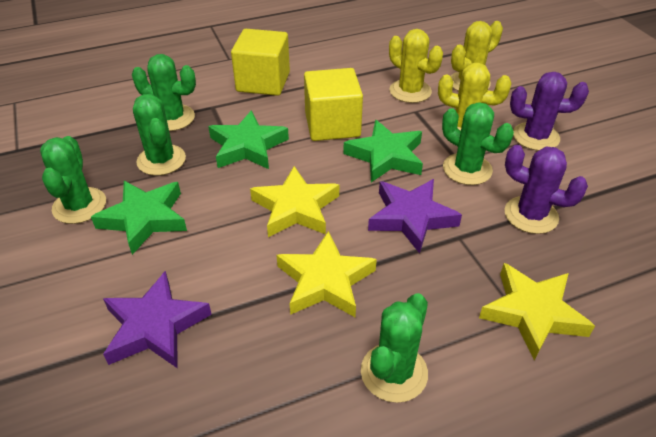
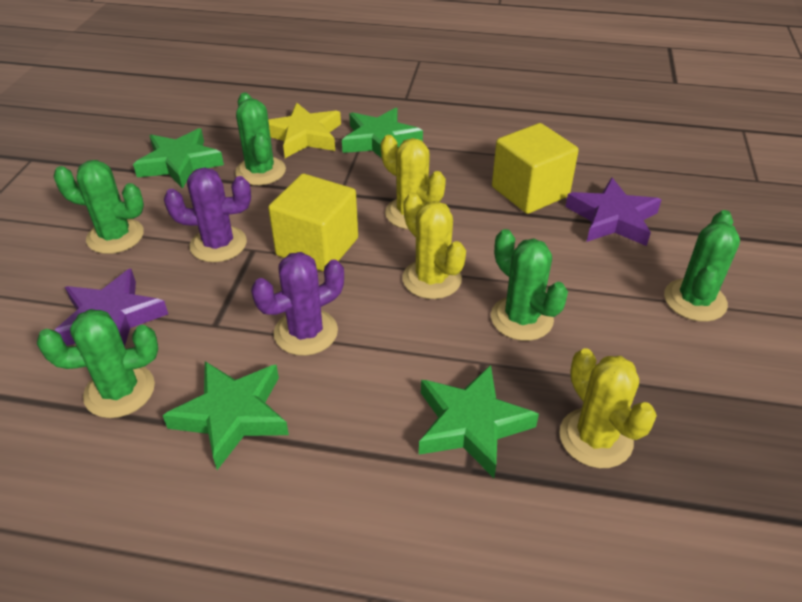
green star: 3 -> 4
yellow star: 3 -> 1

